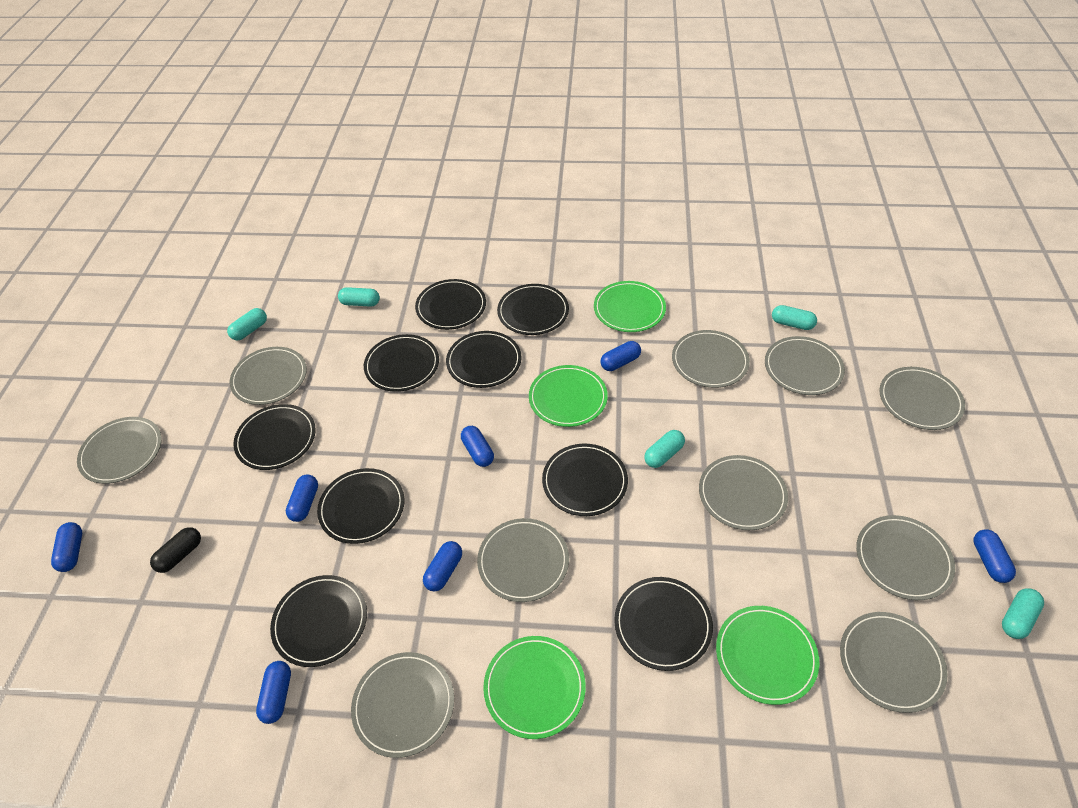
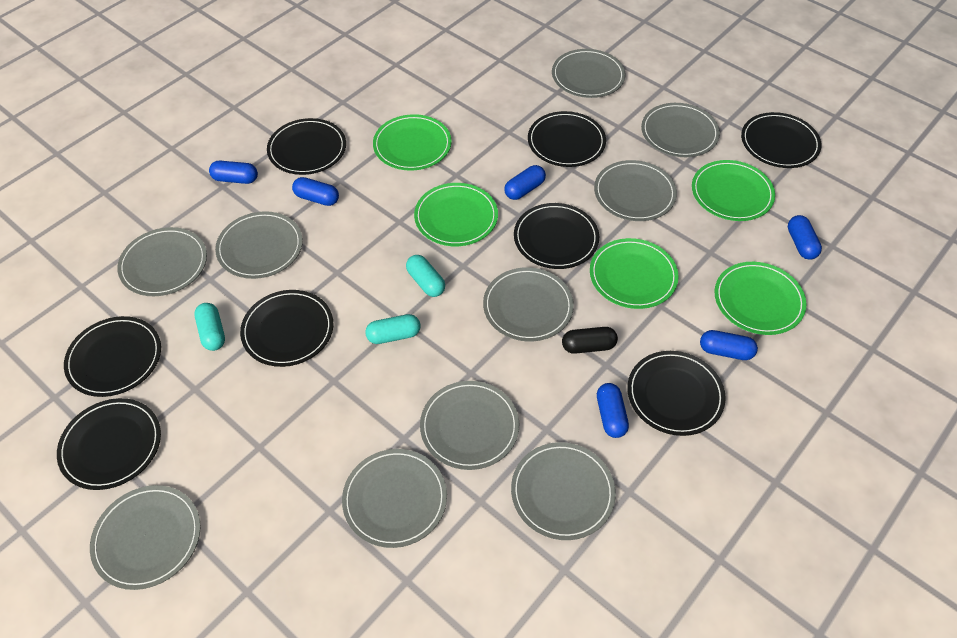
black plate: 9 -> 8
blue capsule: 7 -> 6
green plate: 4 -> 5
turquoise capsule: 5 -> 3

